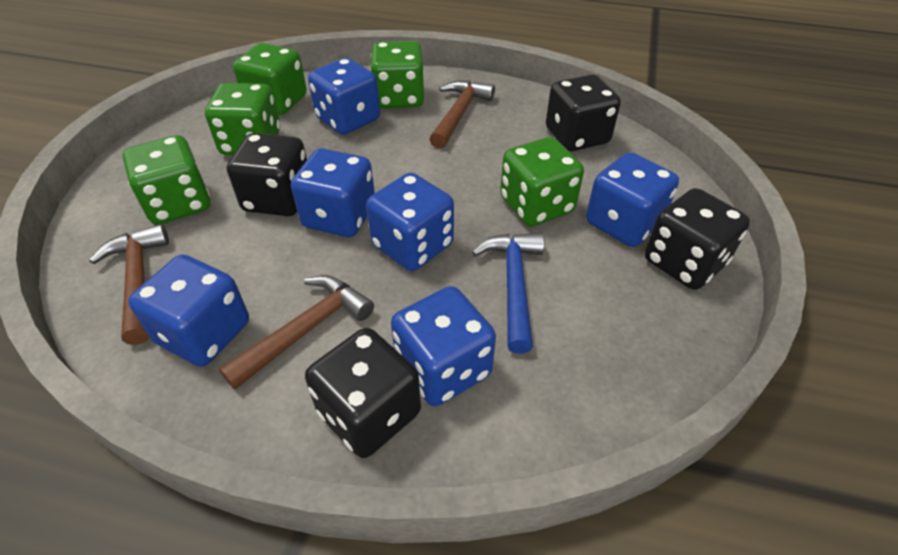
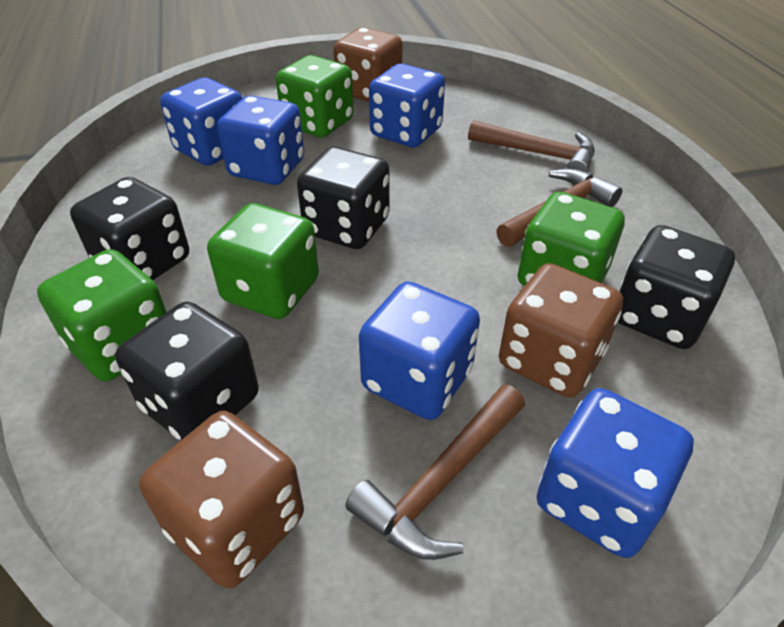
blue dice: 6 -> 5
blue hammer: 1 -> 0
brown dice: 0 -> 3
green dice: 5 -> 4

